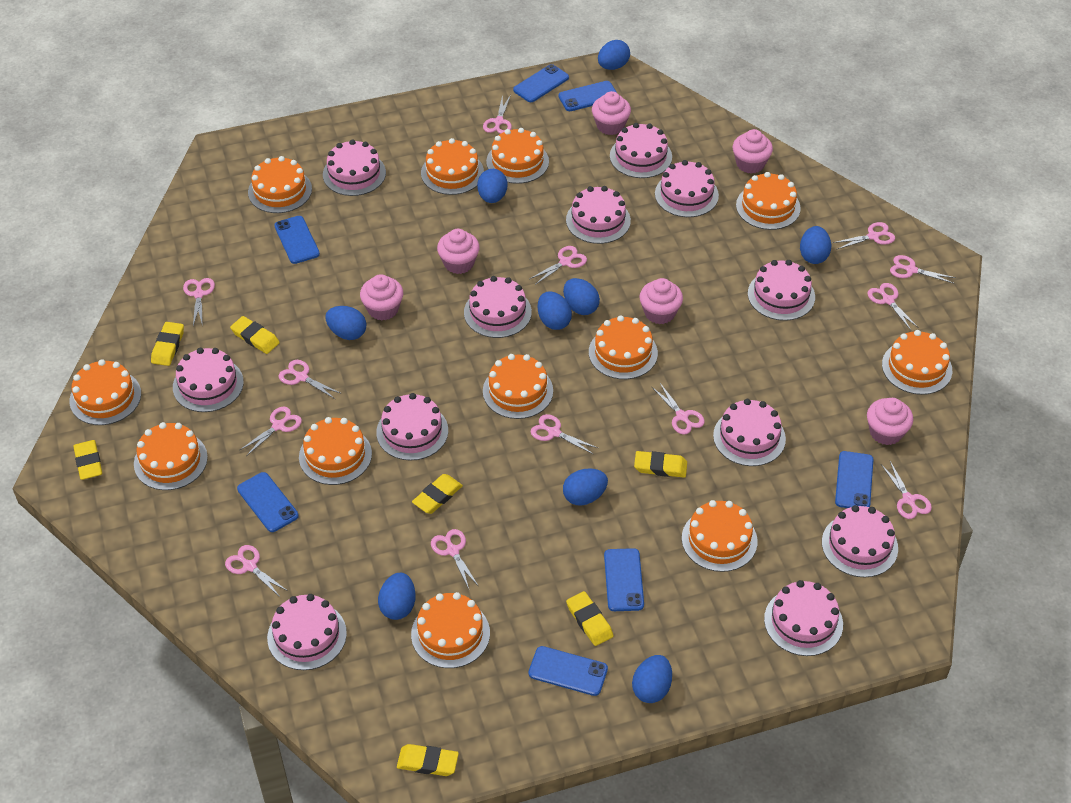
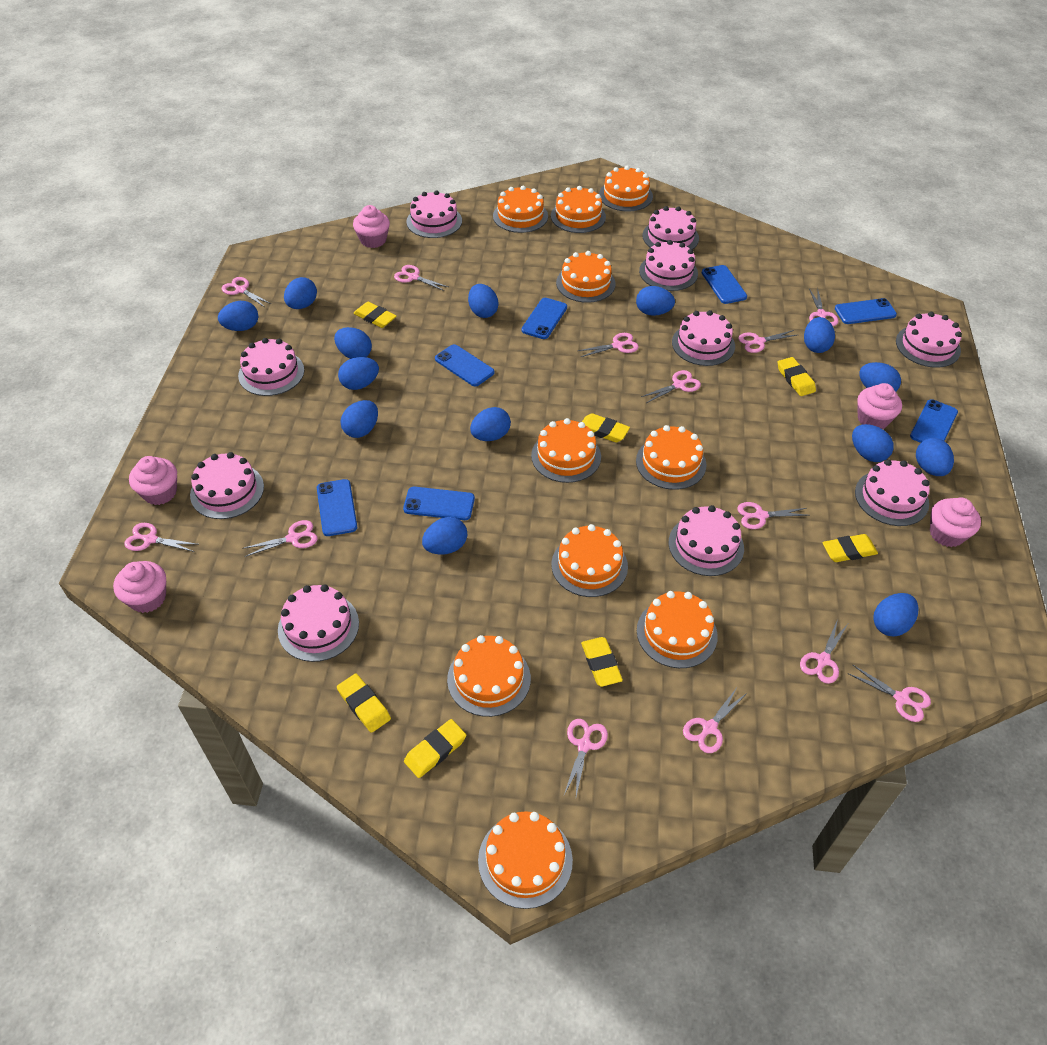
blue egg: 9 -> 14
orange cake: 12 -> 10
pink cake: 12 -> 10
pink cupcake: 6 -> 5

